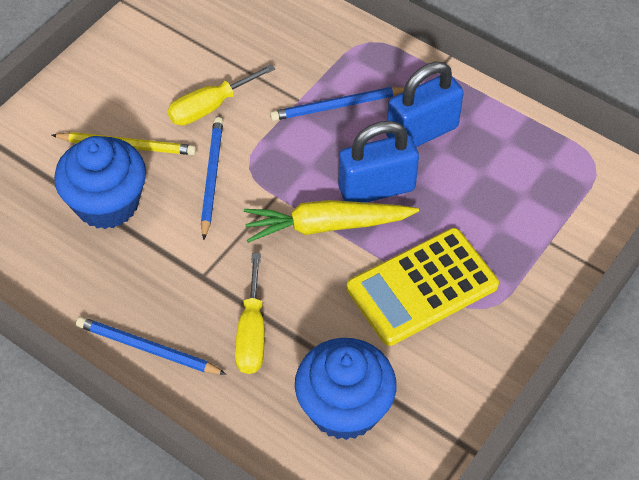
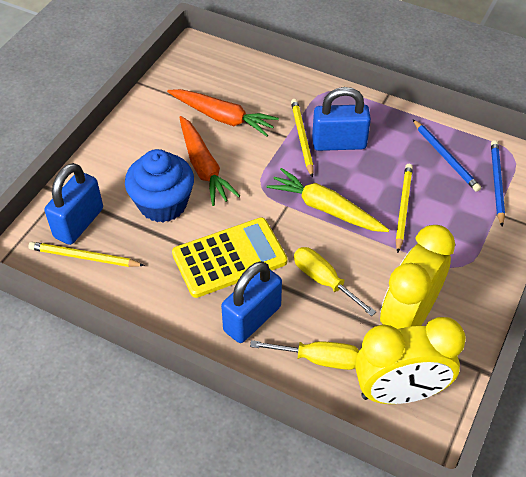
blue cupcake: 2 -> 1
blue padlock: 2 -> 3
blue pencil: 3 -> 2
orange carrot: 0 -> 2
yellow clock: 0 -> 2
yellow pencil: 1 -> 3

